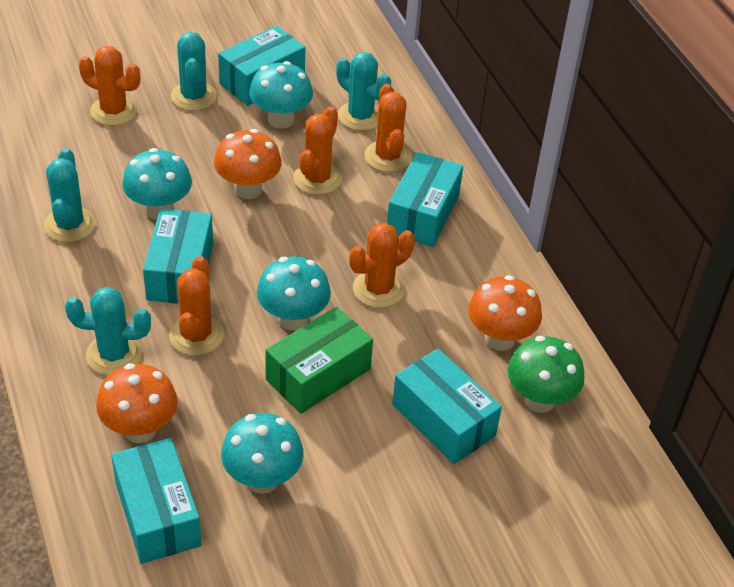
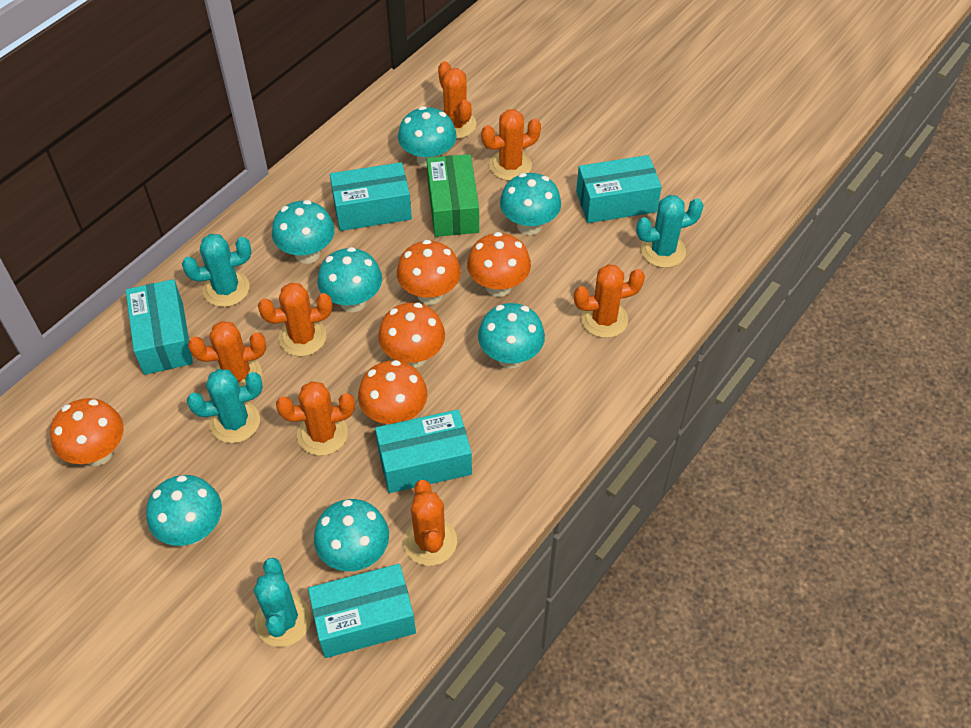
green mushroom: 1 -> 0
orange cactus: 5 -> 7
orange mushroom: 3 -> 5
turquoise mushroom: 4 -> 7

